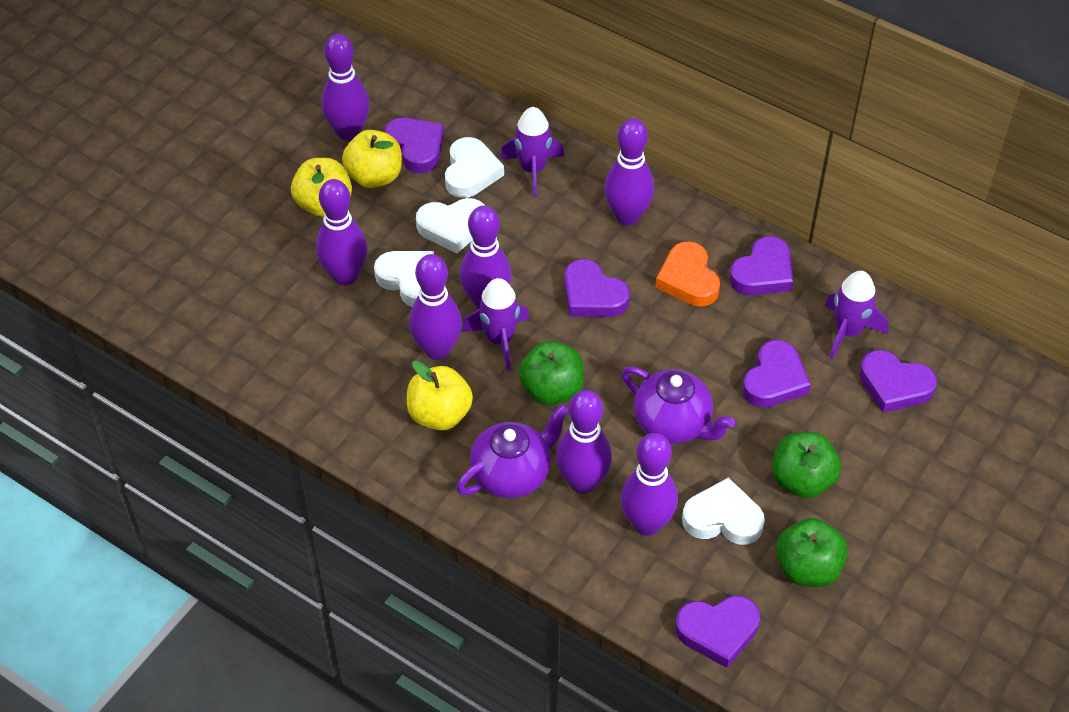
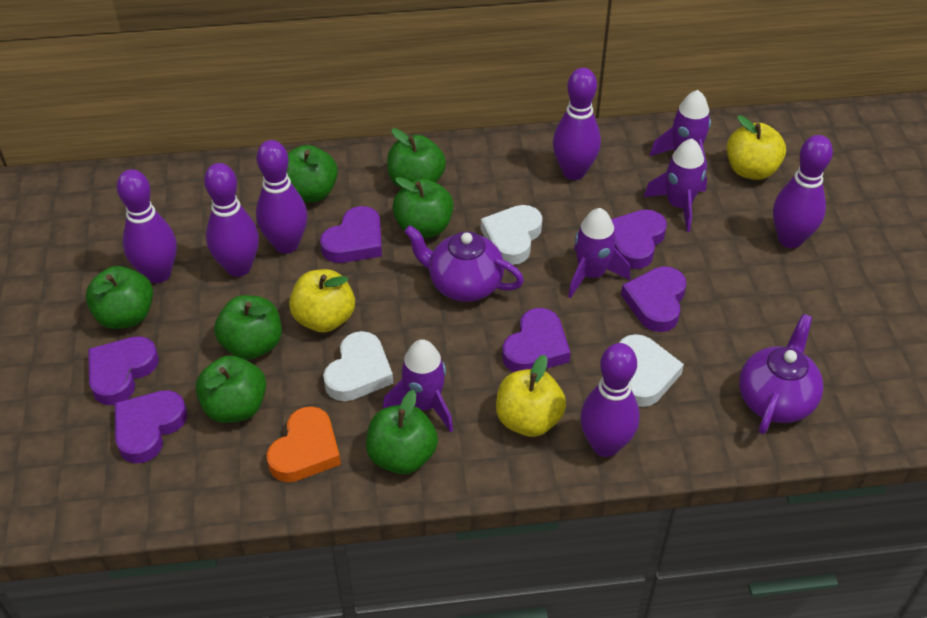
green apple: 3 -> 7
purple bowling pin: 7 -> 6
purple rocket: 3 -> 4
white heart: 4 -> 3

